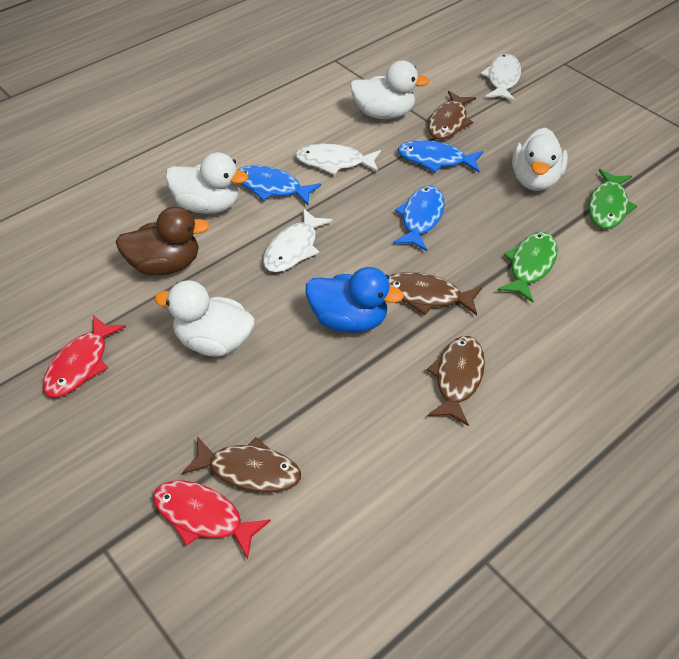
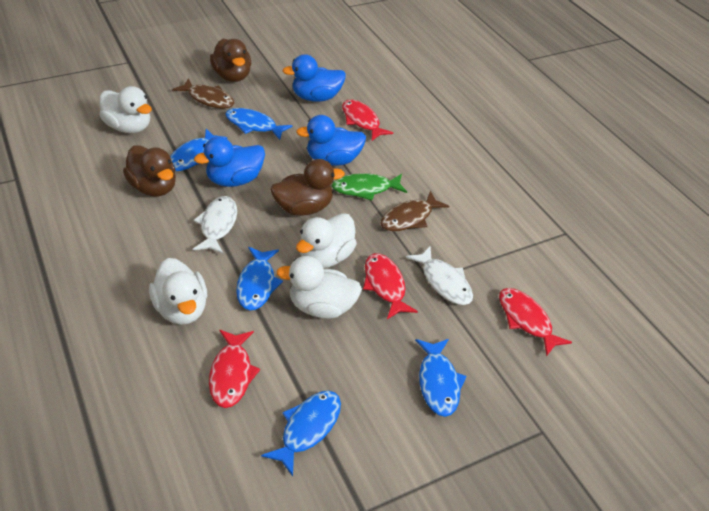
blue duck: 1 -> 3
blue fish: 3 -> 5
brown duck: 1 -> 3
brown fish: 4 -> 2
green fish: 2 -> 1
red fish: 2 -> 4
white fish: 3 -> 2

